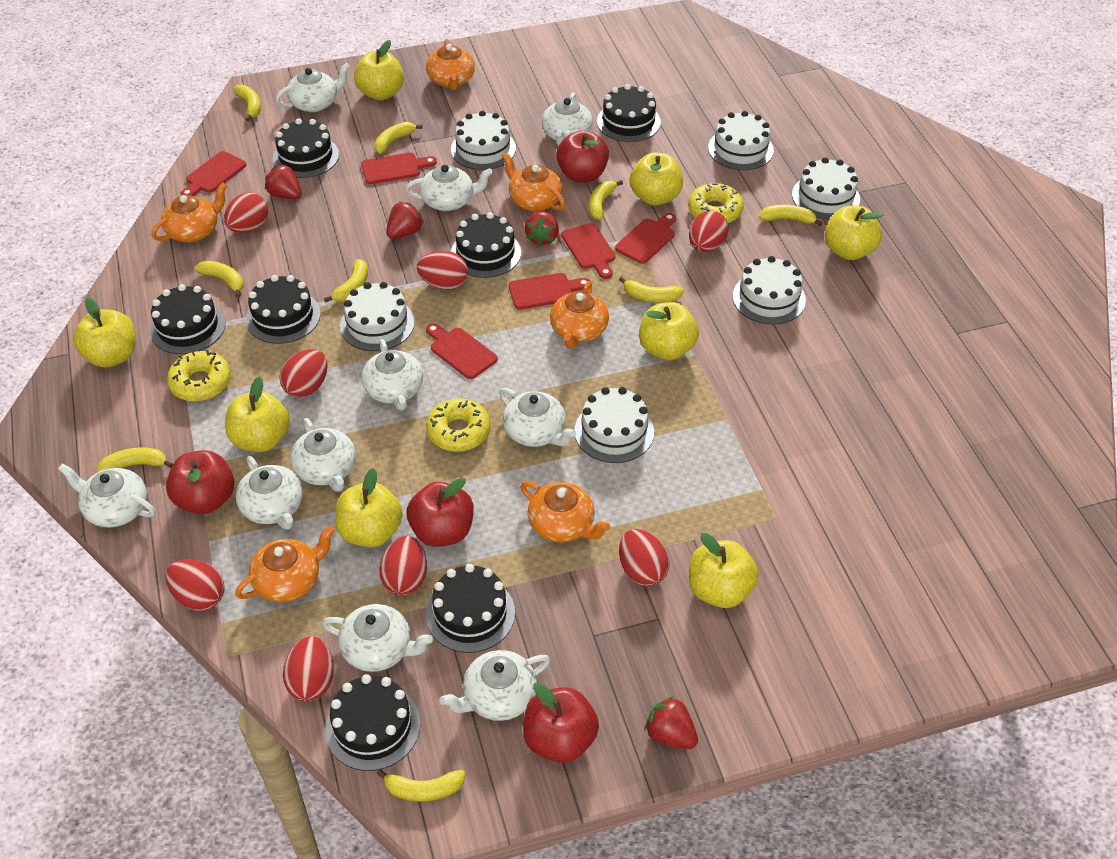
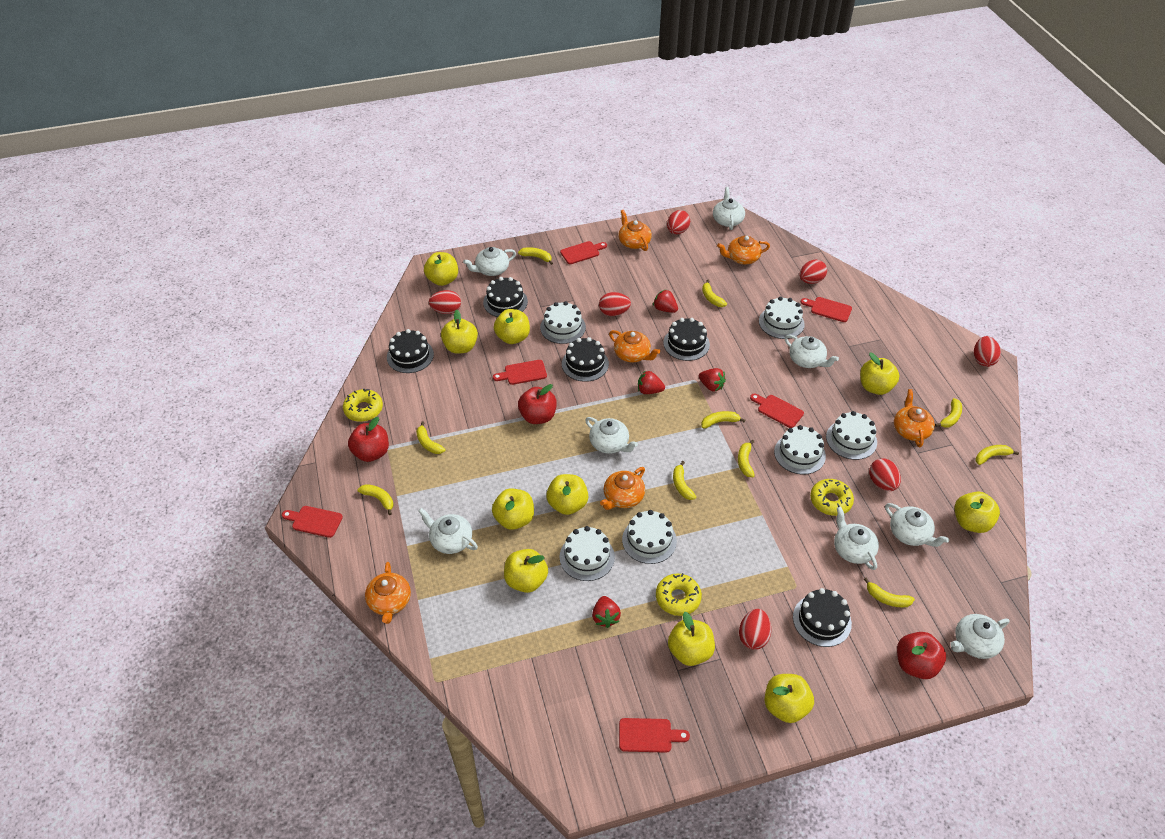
black cake: 7 -> 5
red apple: 4 -> 3
red egg: 8 -> 7
white teapot: 10 -> 8
yellow apple: 8 -> 10
yellow banana: 9 -> 10

